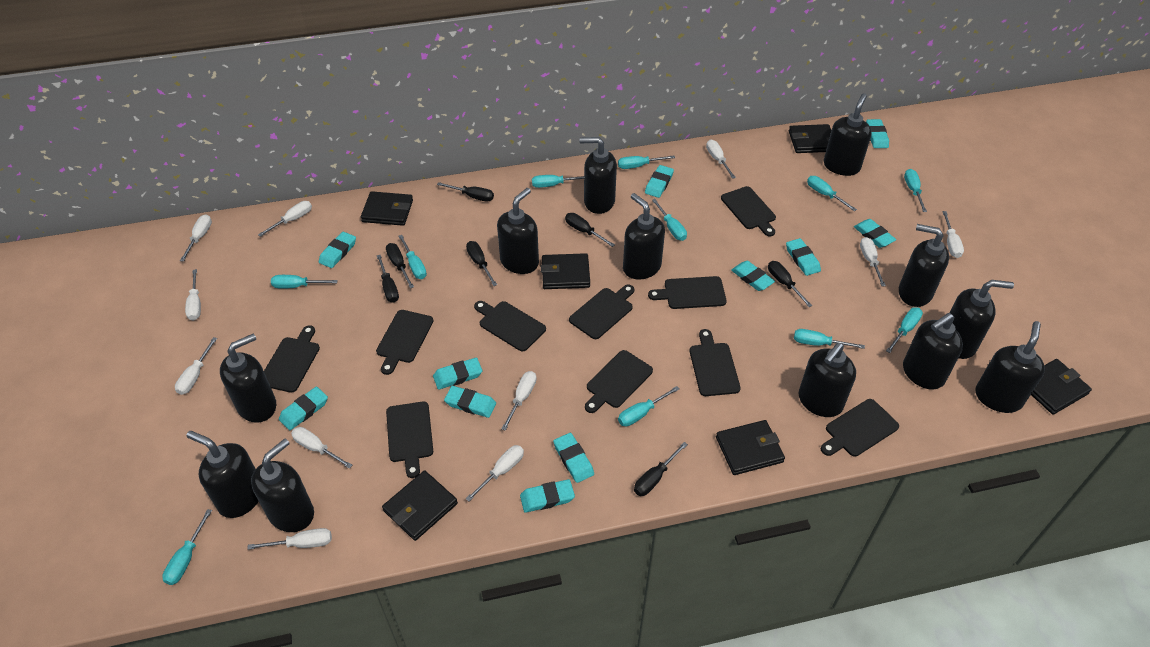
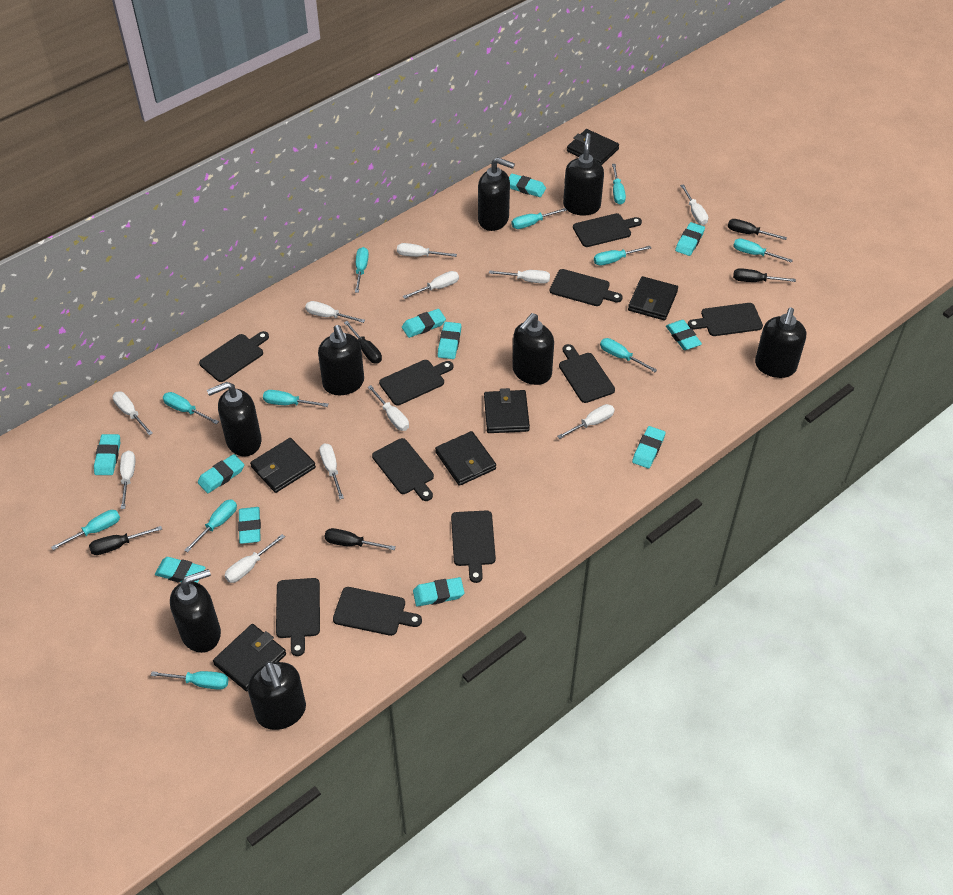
black screwdriver: 7 -> 5
black soap dispenser: 12 -> 8

